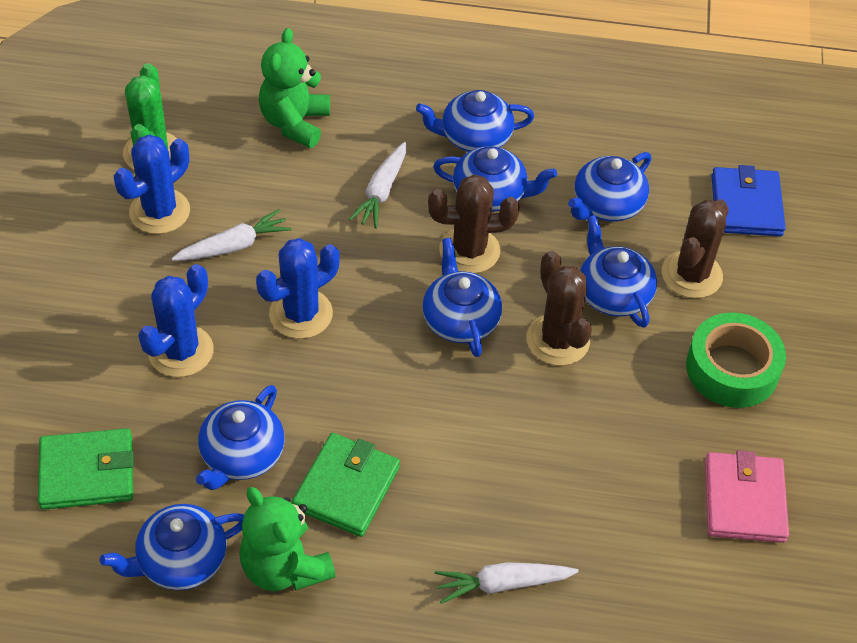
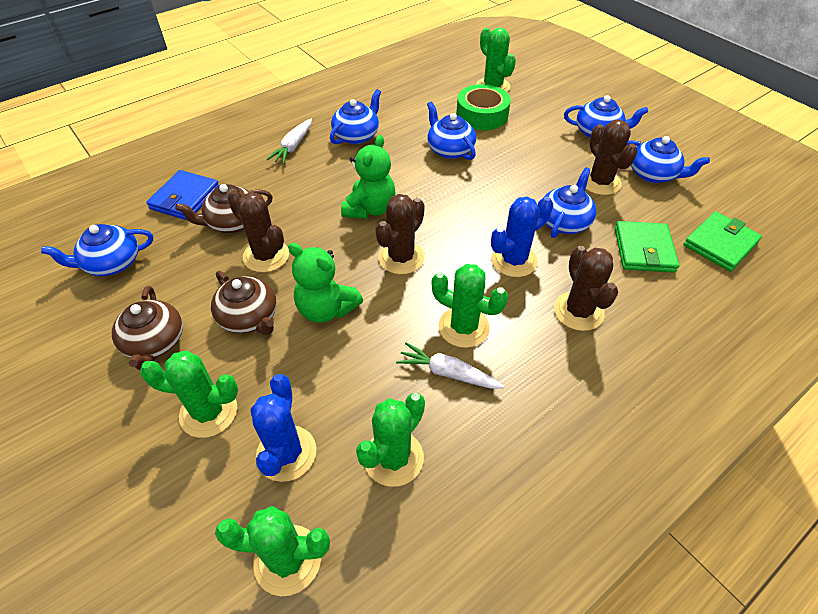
blue cactus: 3 -> 2
blue teapot: 7 -> 6
brown cactus: 3 -> 4
brown teapot: 0 -> 3
green cactus: 1 -> 5
pink wallet: 1 -> 0
white carrot: 3 -> 2

